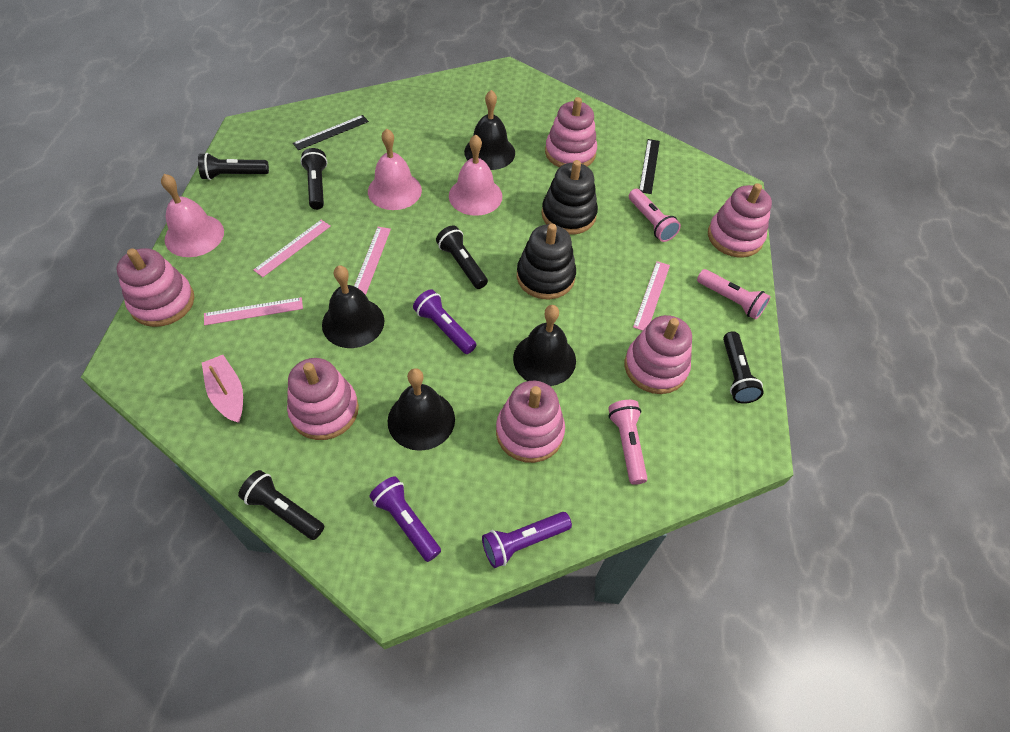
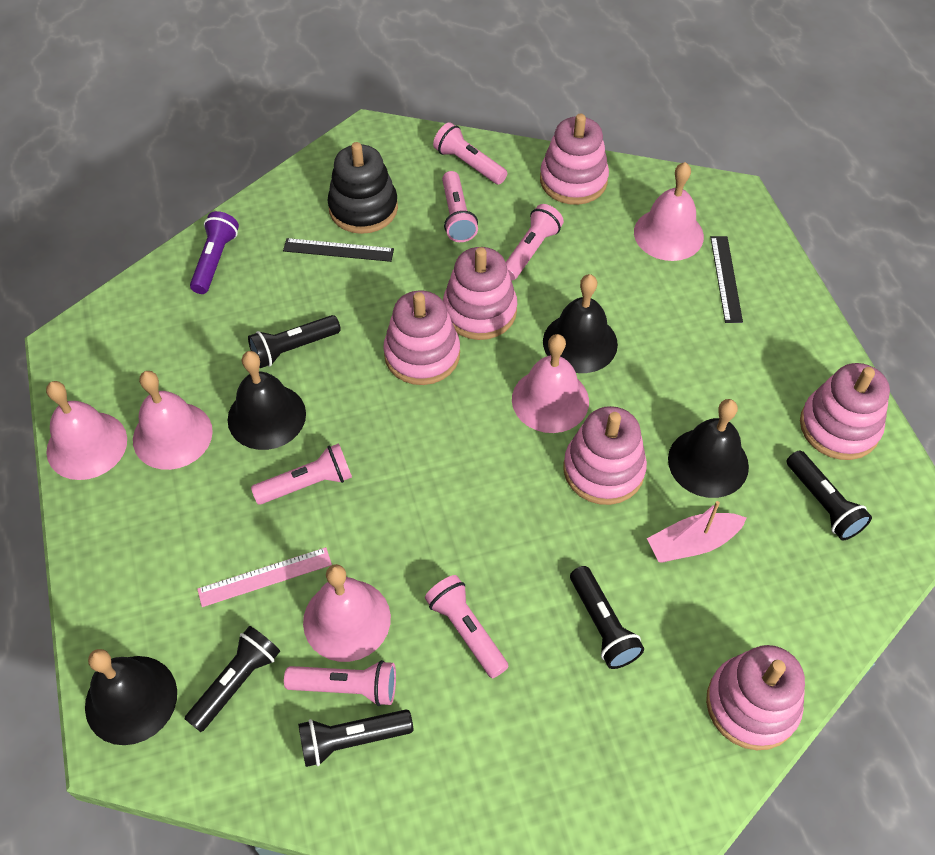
black stacking toy: 2 -> 1
pink bell: 3 -> 5
pink flashlight: 3 -> 6
pink ruler: 4 -> 1
purple flashlight: 3 -> 1

